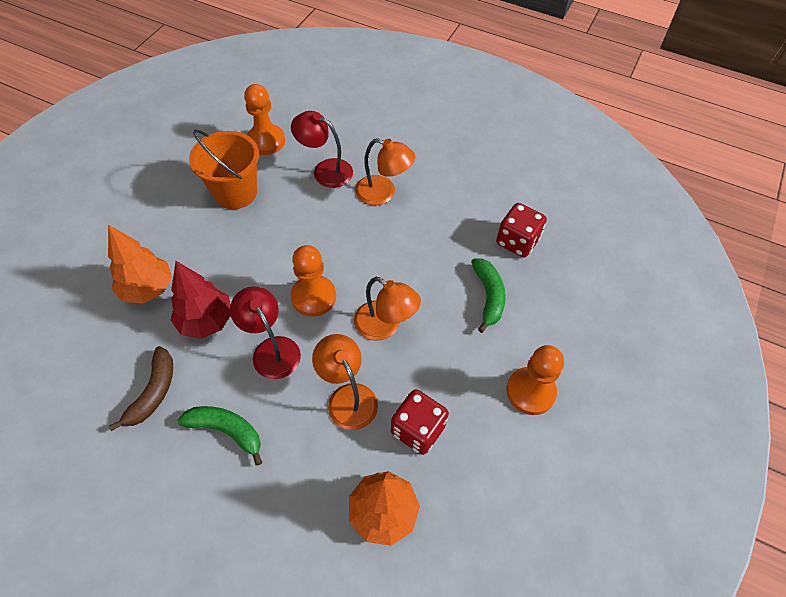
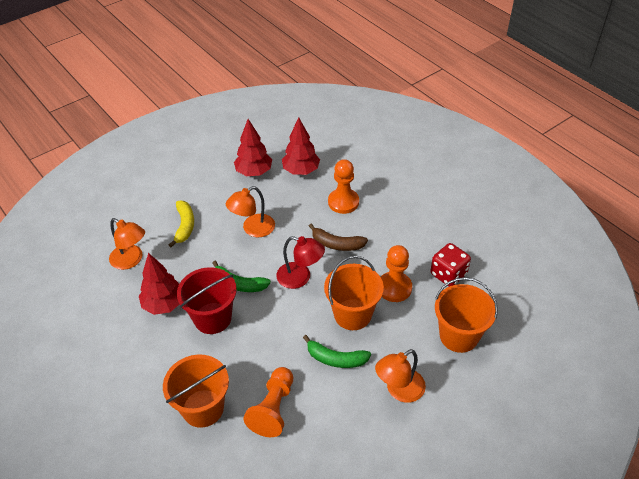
orange bucket: 1 -> 3
orange tree: 2 -> 0
red bucket: 0 -> 1
red dice: 2 -> 1
red lamp: 2 -> 1
red tree: 1 -> 3
yellow banana: 0 -> 1

